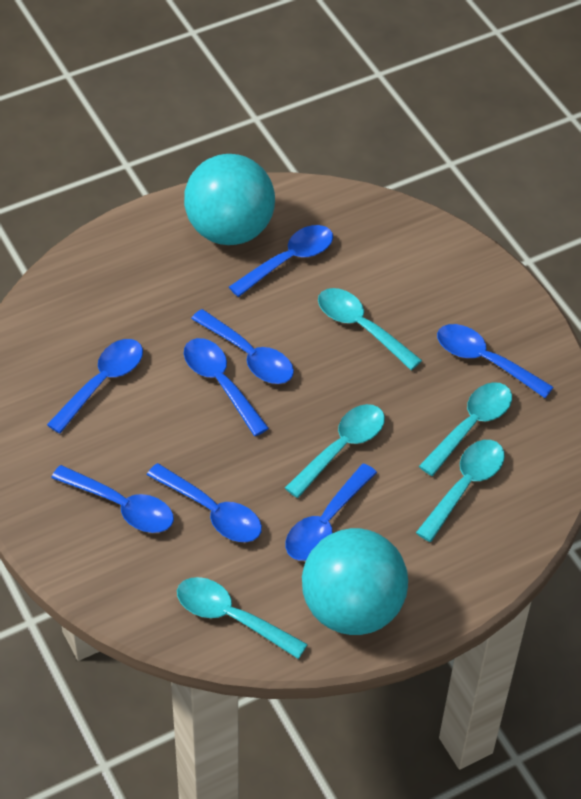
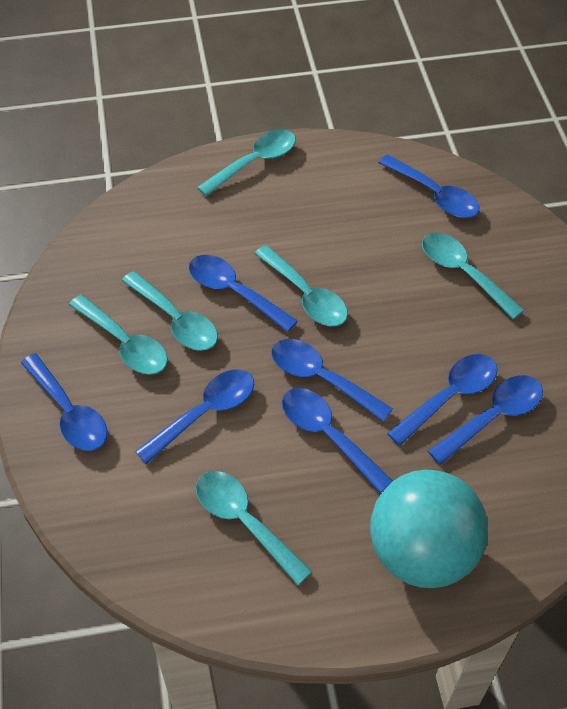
turquoise ball: 2 -> 1
turquoise spoon: 5 -> 6

